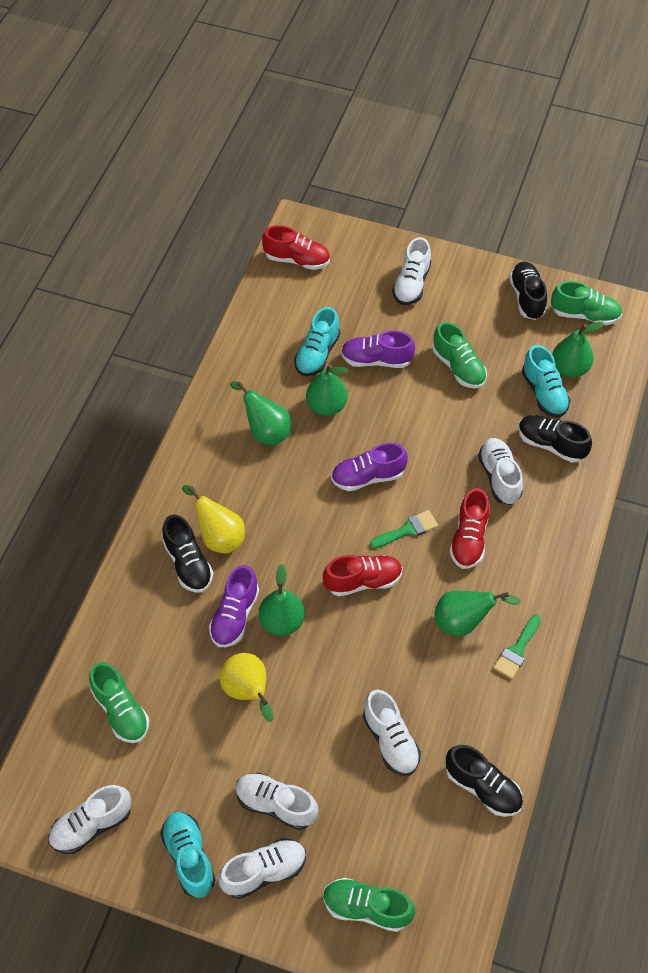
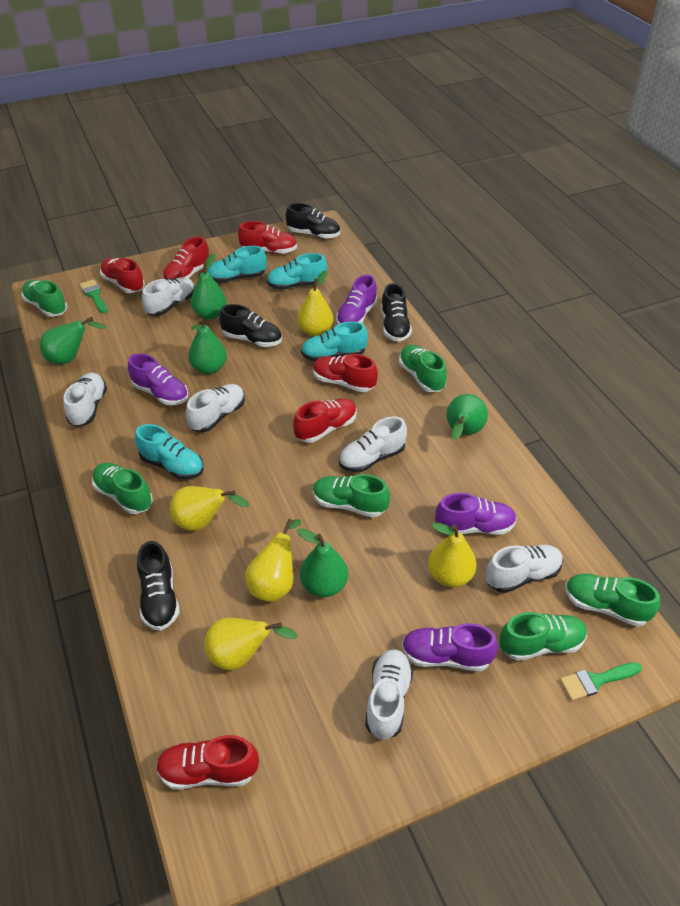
green shoe: 4 -> 6
purple shoe: 3 -> 4
red shoe: 3 -> 6
turquoise shoe: 3 -> 4
yellow pear: 2 -> 5

